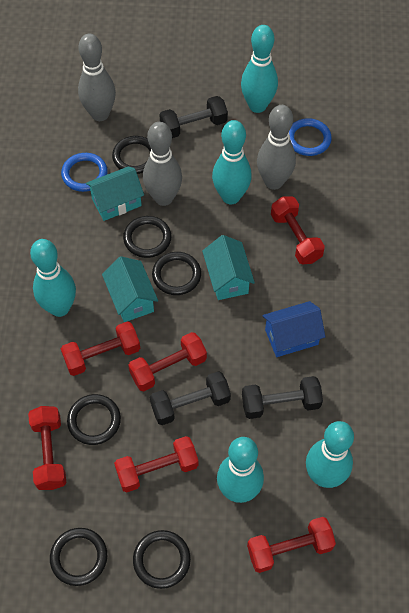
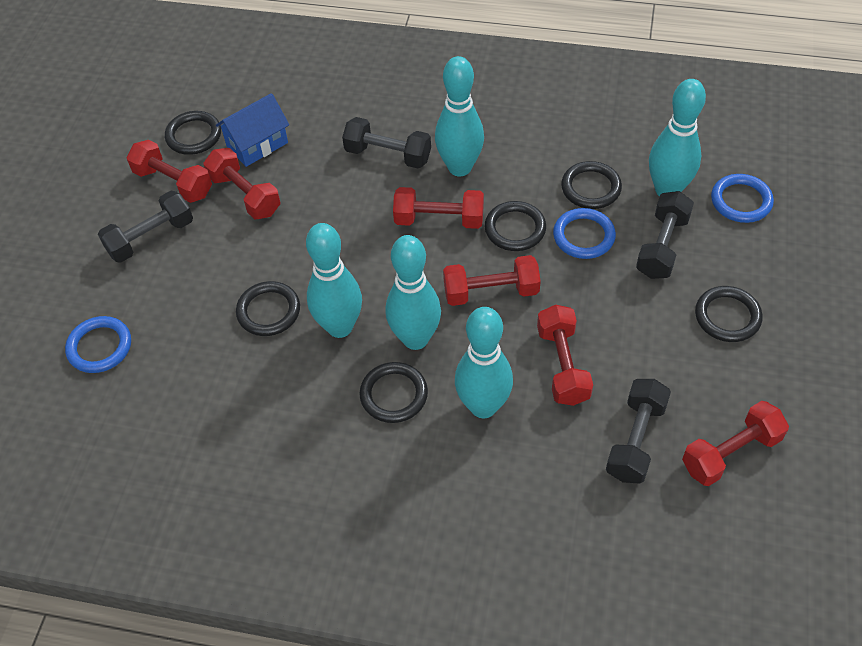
black dumbbell: 3 -> 4
blue ring: 2 -> 3
grey bowling pin: 3 -> 0
turquoise house: 3 -> 0

